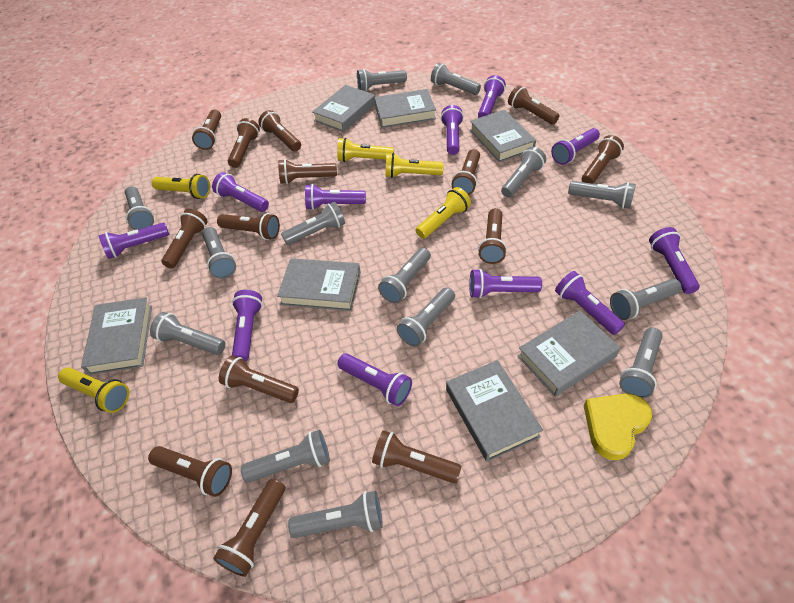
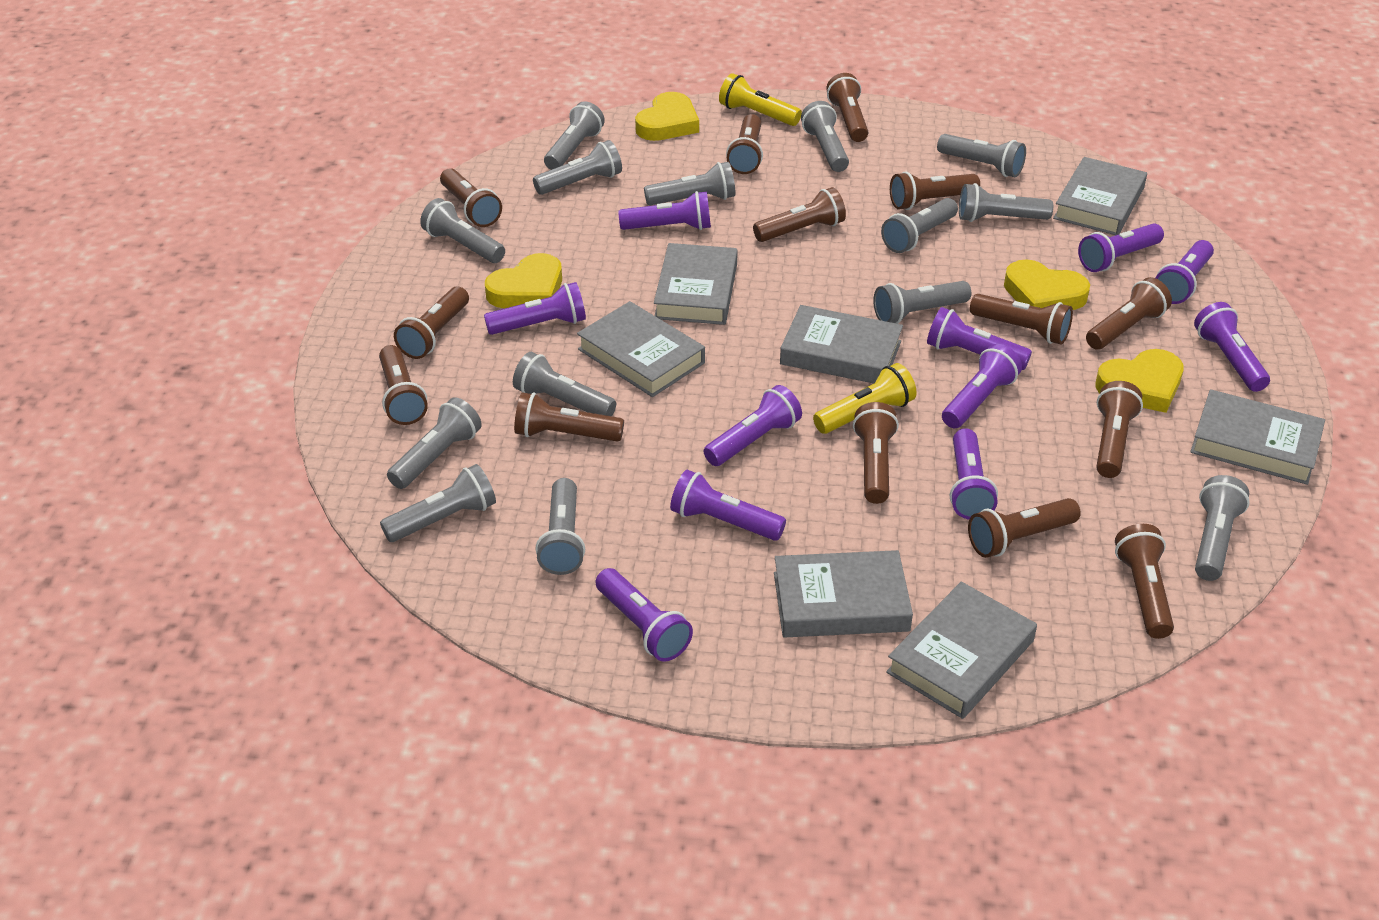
yellow flashlight: 5 -> 2
yellow heart: 1 -> 4

